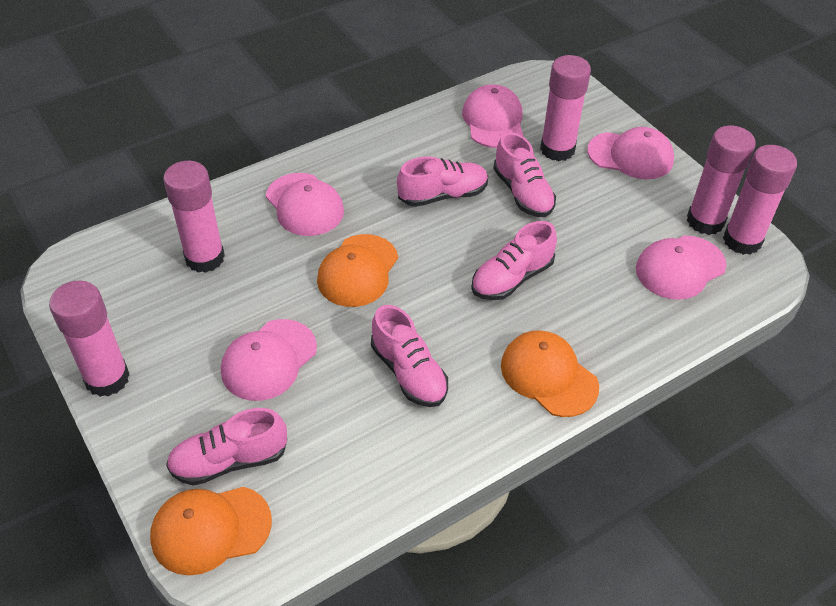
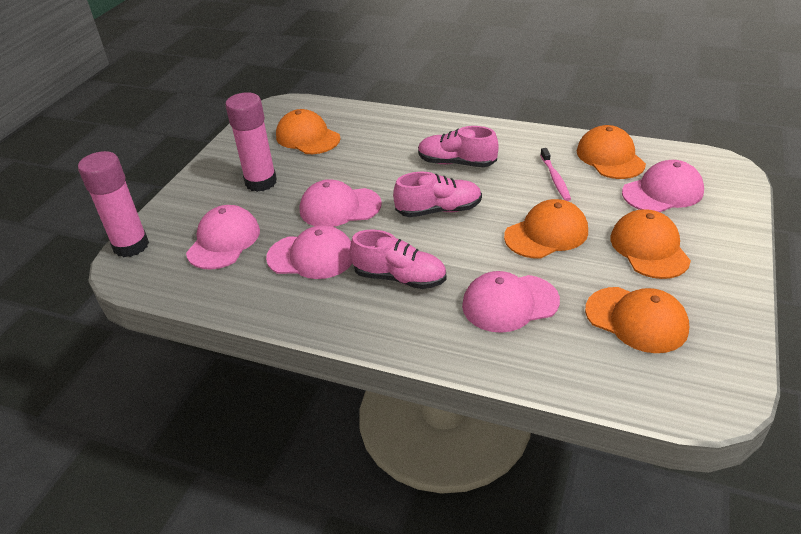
orange cap: 3 -> 5
pink glue stick: 5 -> 2
pink shoe: 5 -> 3
pink toothbrush: 0 -> 1

